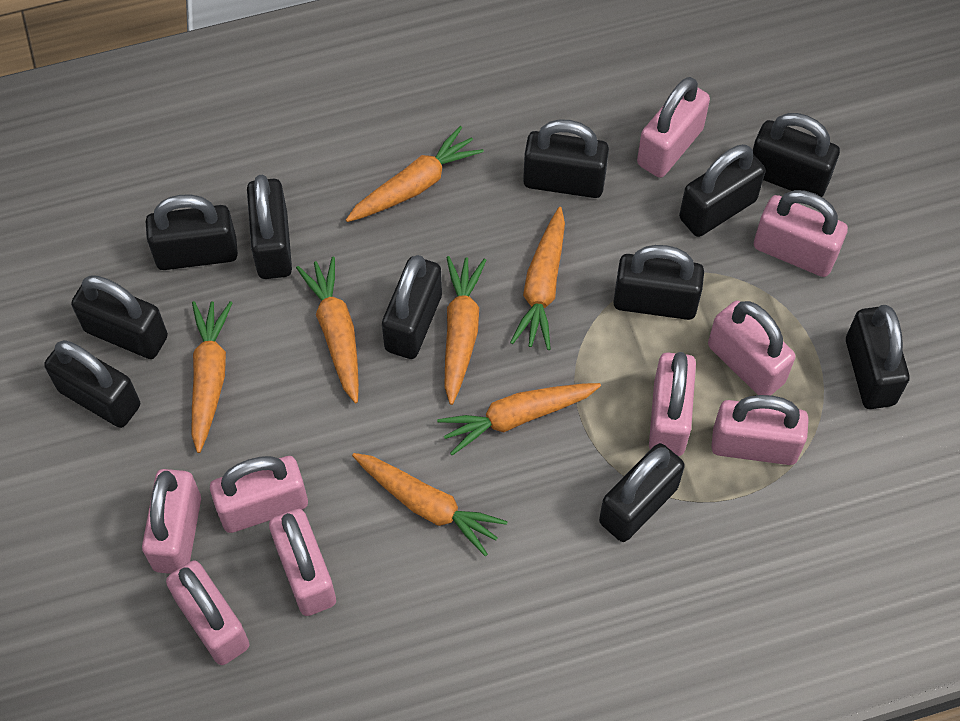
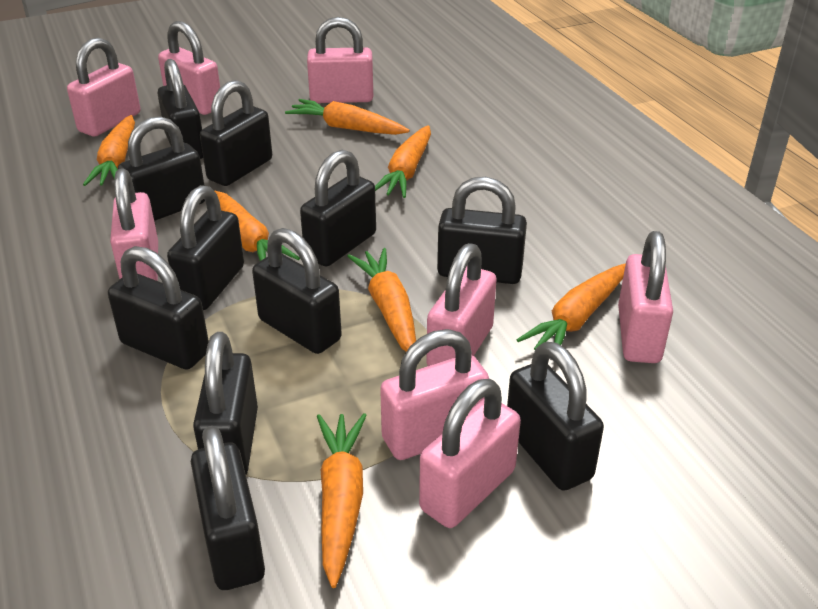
pink padlock: 9 -> 8

